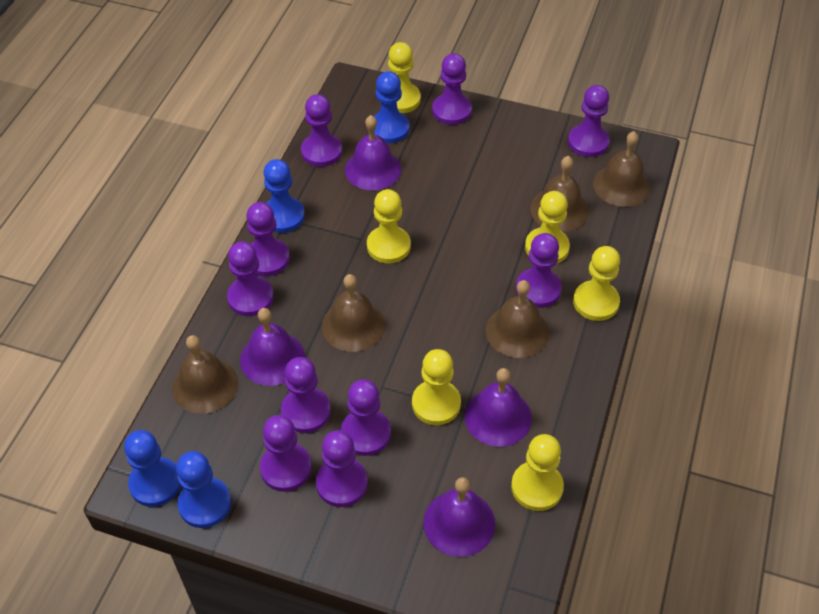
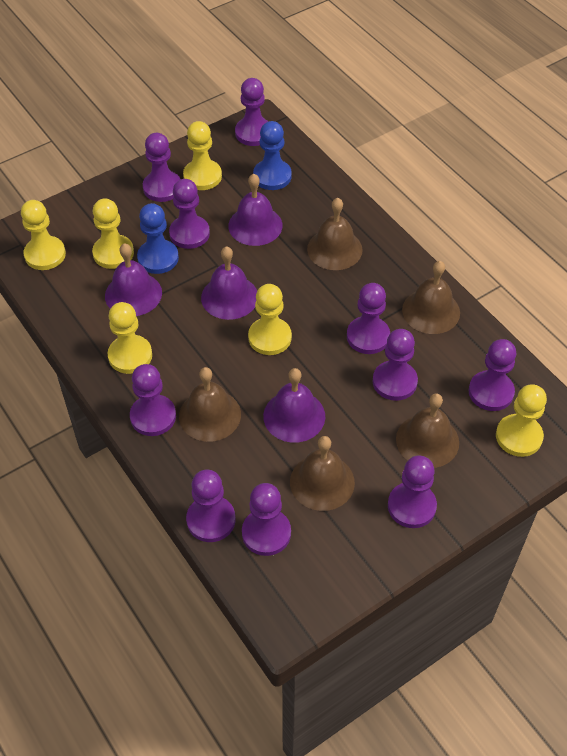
blue pawn: 4 -> 2

